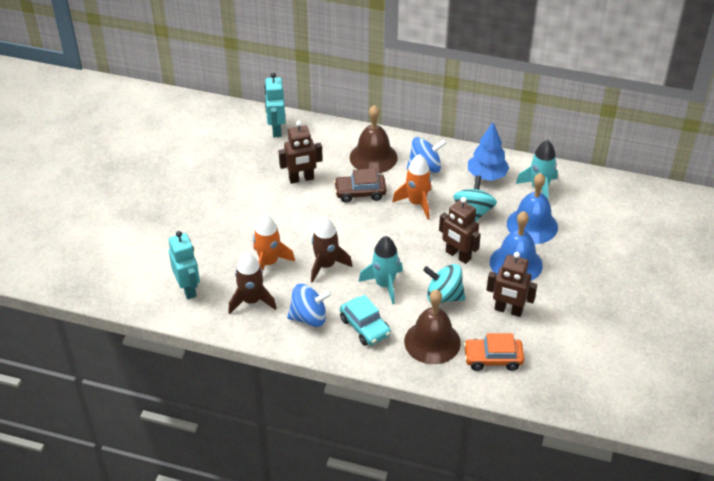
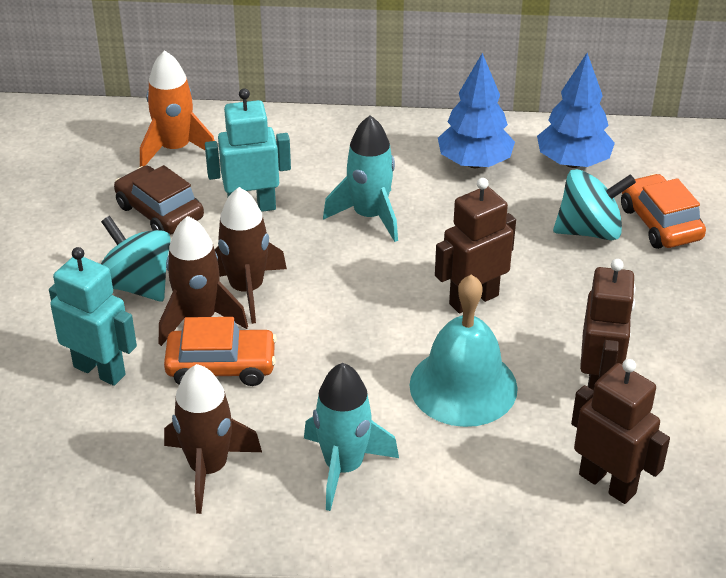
blue bell: 2 -> 0
blue spinning top: 2 -> 0
blue tree: 1 -> 2
brown bell: 2 -> 0
brown rocket: 2 -> 3
orange car: 1 -> 2
orange rocket: 2 -> 1
turquoise bell: 0 -> 1
turquoise car: 1 -> 0

